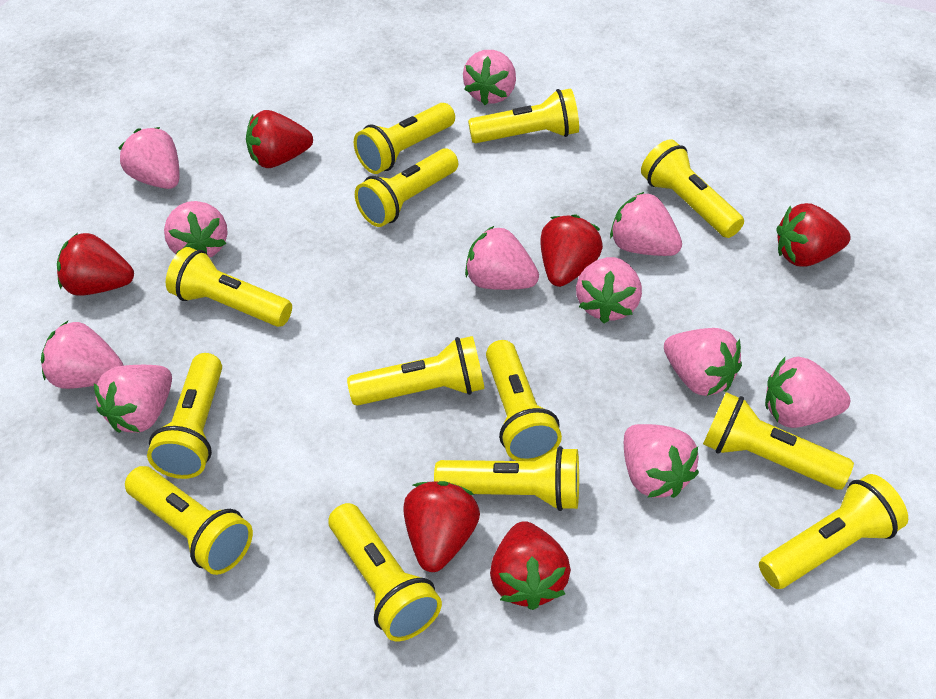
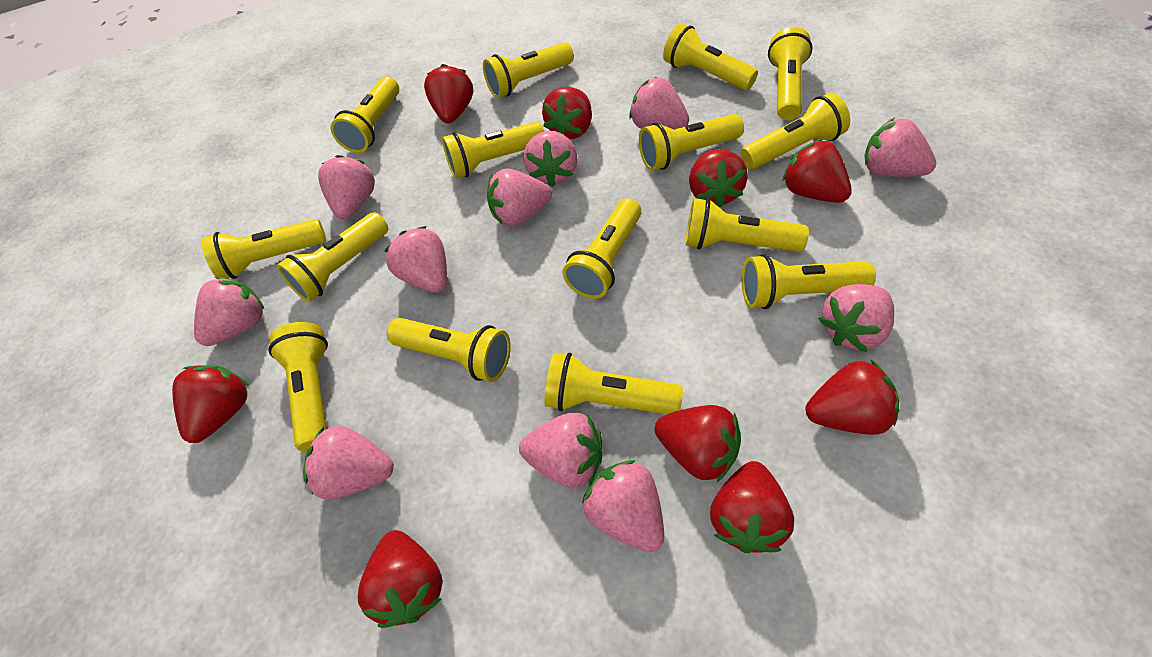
red strawberry: 6 -> 9
yellow flashlight: 13 -> 15

